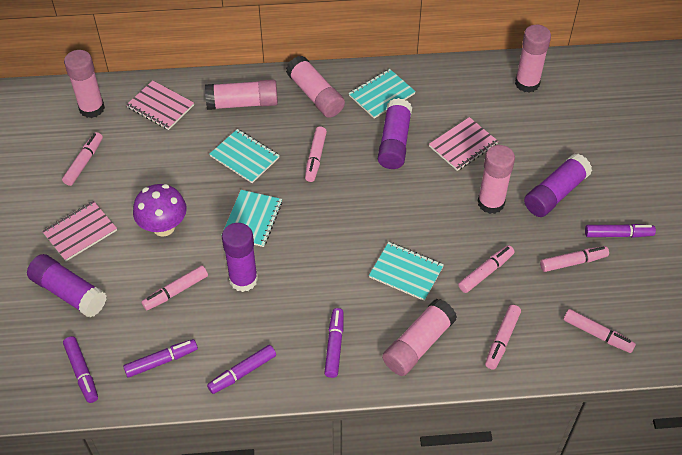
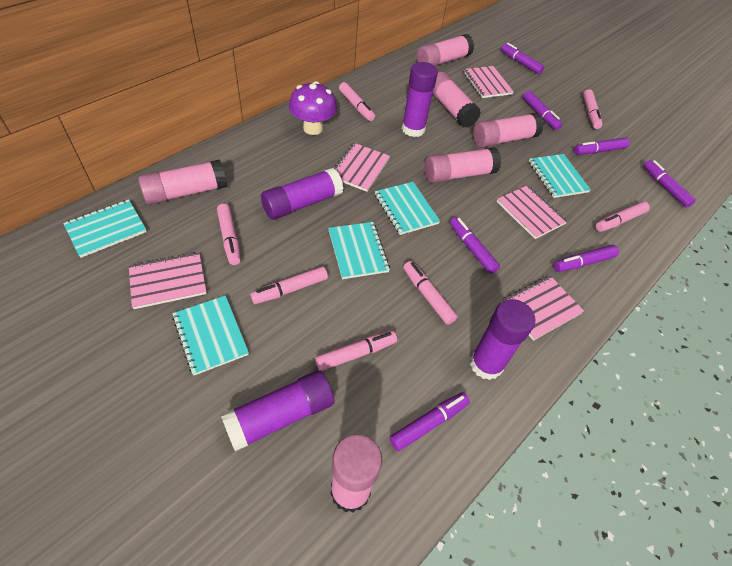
pink notebook: 3 -> 5
purple marker: 5 -> 7
turquoise notebook: 4 -> 5

